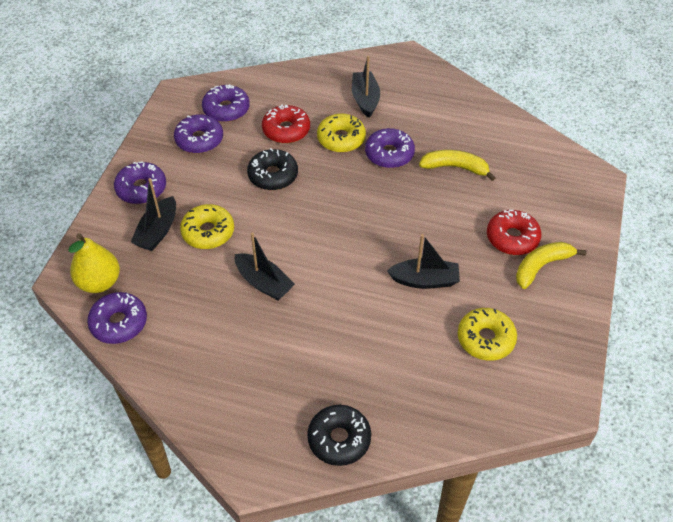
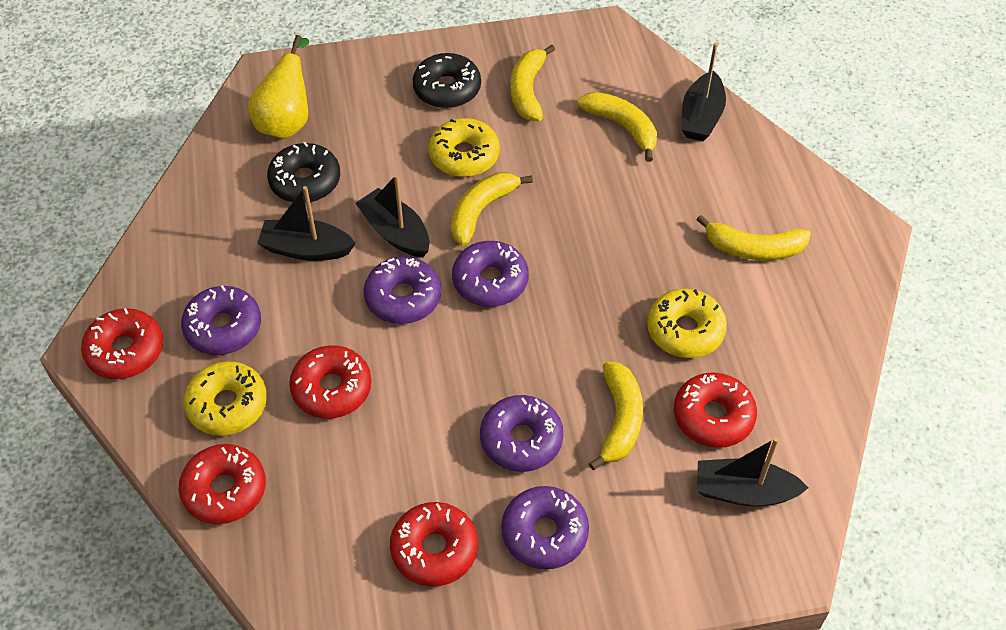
red donut: 2 -> 5
yellow banana: 2 -> 5

